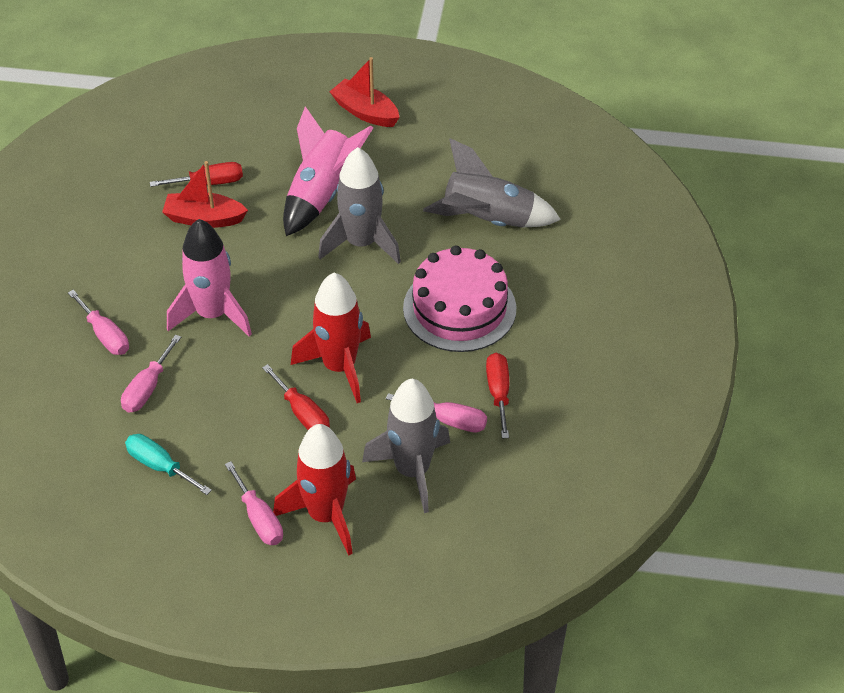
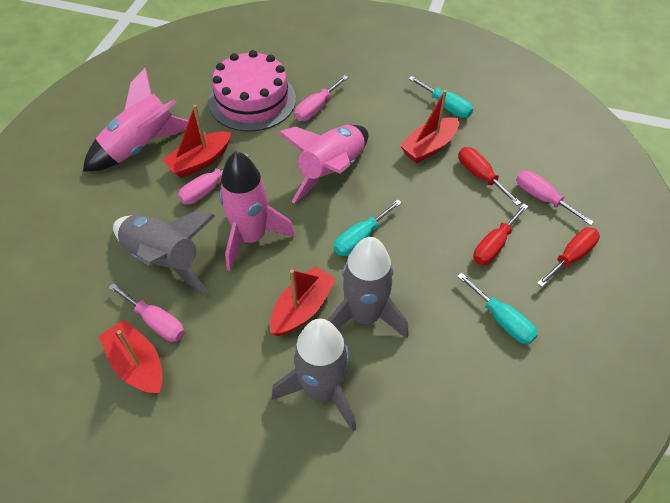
pink rocket: 2 -> 3
red boat: 2 -> 4
red rocket: 2 -> 0
turquoise screwdriver: 1 -> 3

